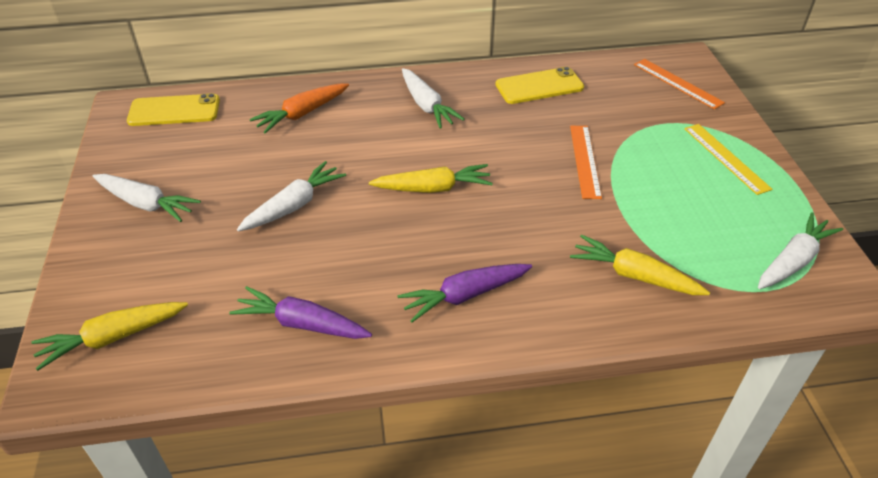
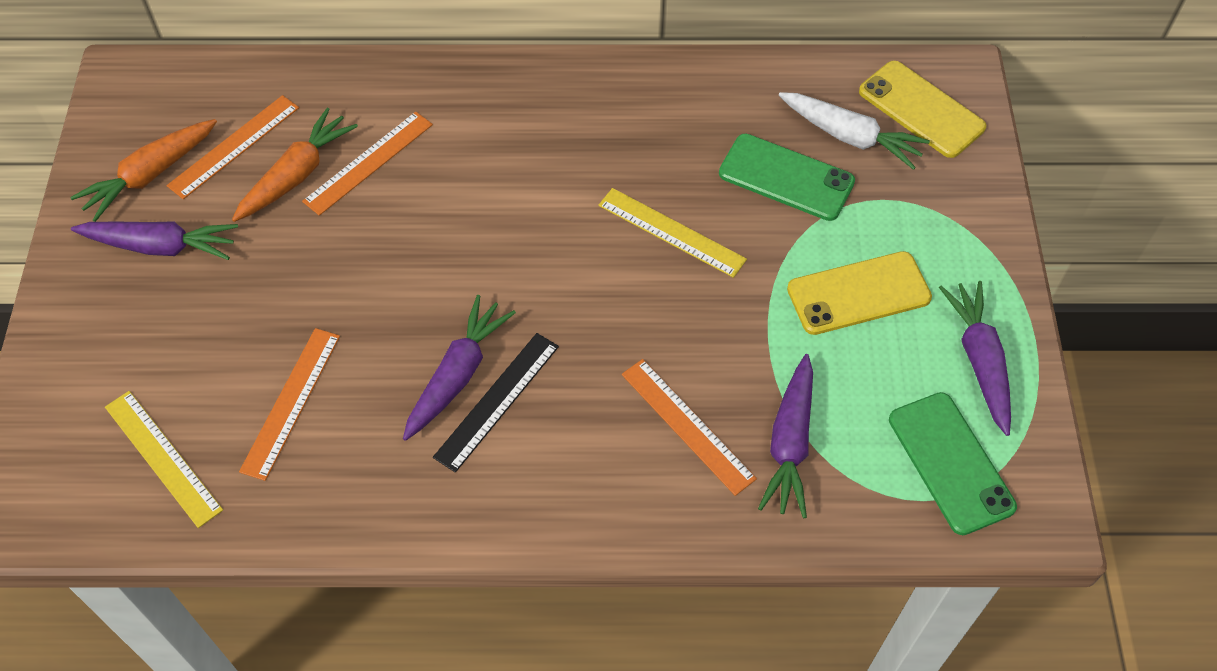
black ruler: 0 -> 1
green phone: 0 -> 2
orange carrot: 1 -> 2
orange ruler: 2 -> 4
purple carrot: 2 -> 4
white carrot: 4 -> 1
yellow carrot: 3 -> 0
yellow ruler: 1 -> 2

